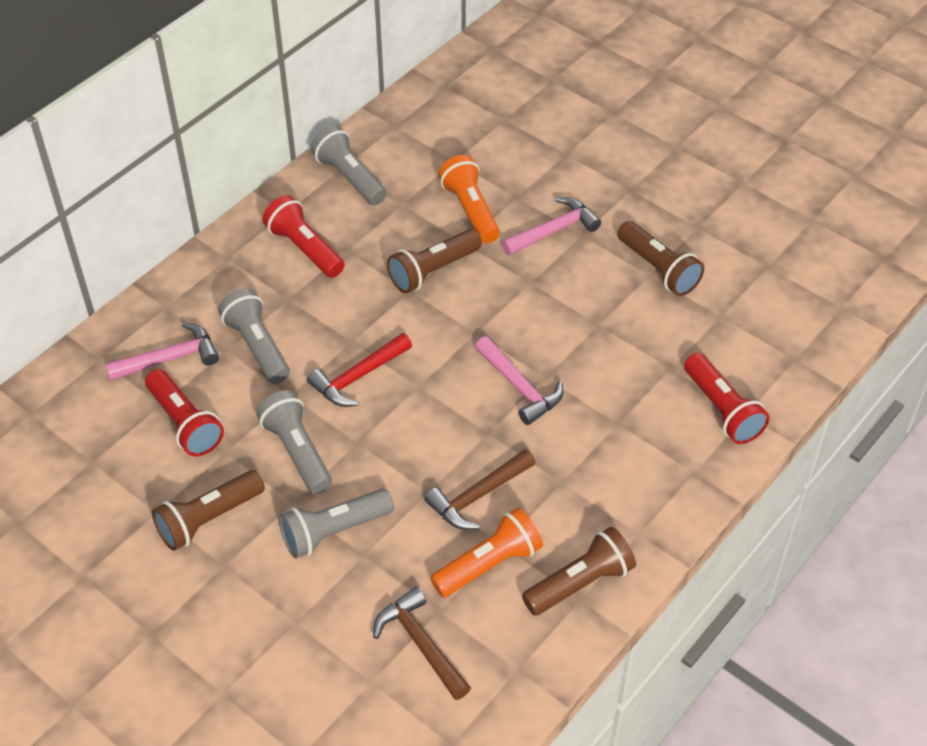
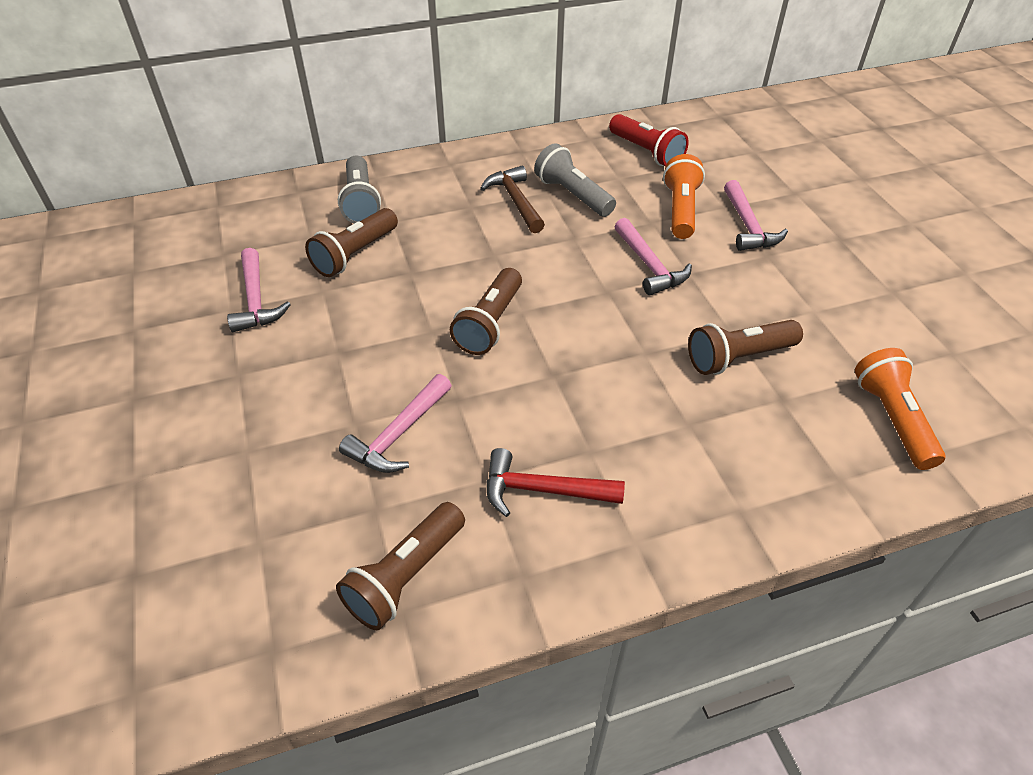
brown hammer: 2 -> 1
grey flashlight: 4 -> 2
pink hammer: 3 -> 4
red flashlight: 3 -> 1

